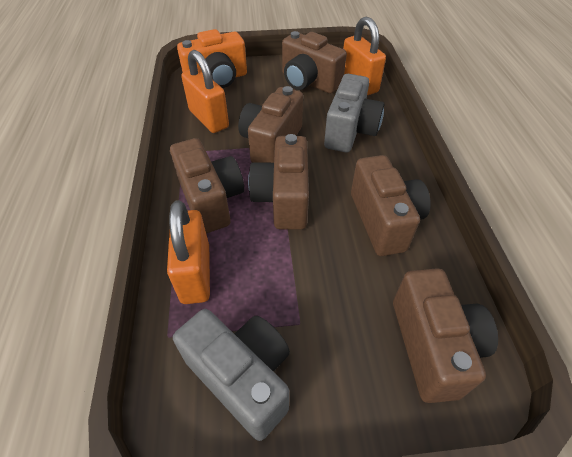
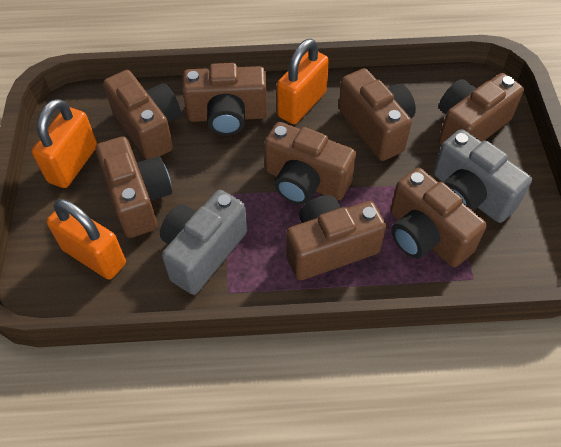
brown camera: 6 -> 8
orange camera: 1 -> 0

